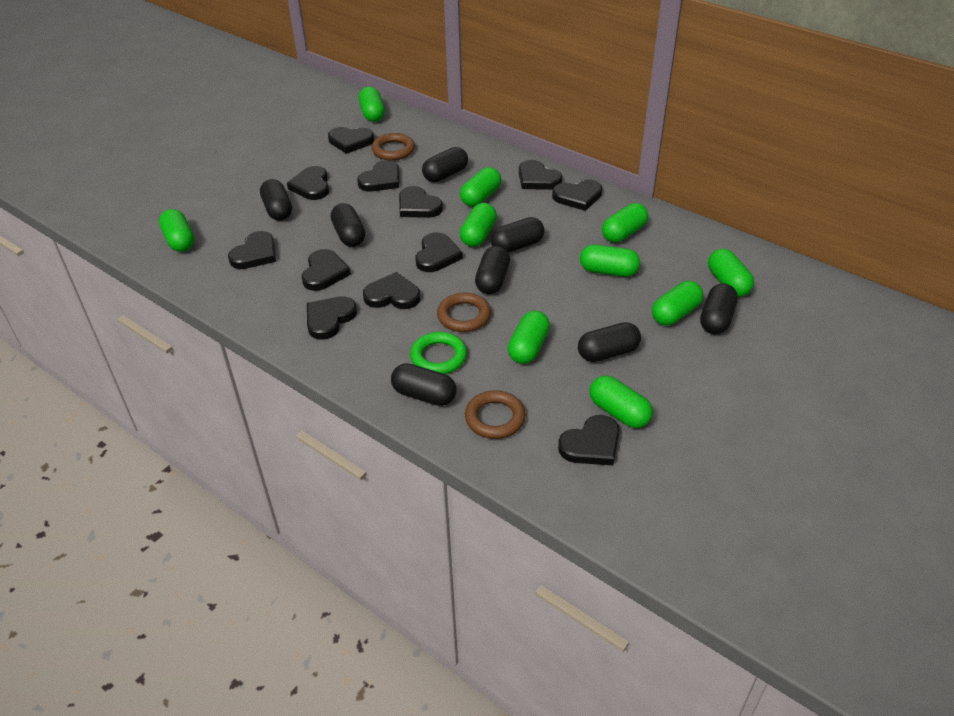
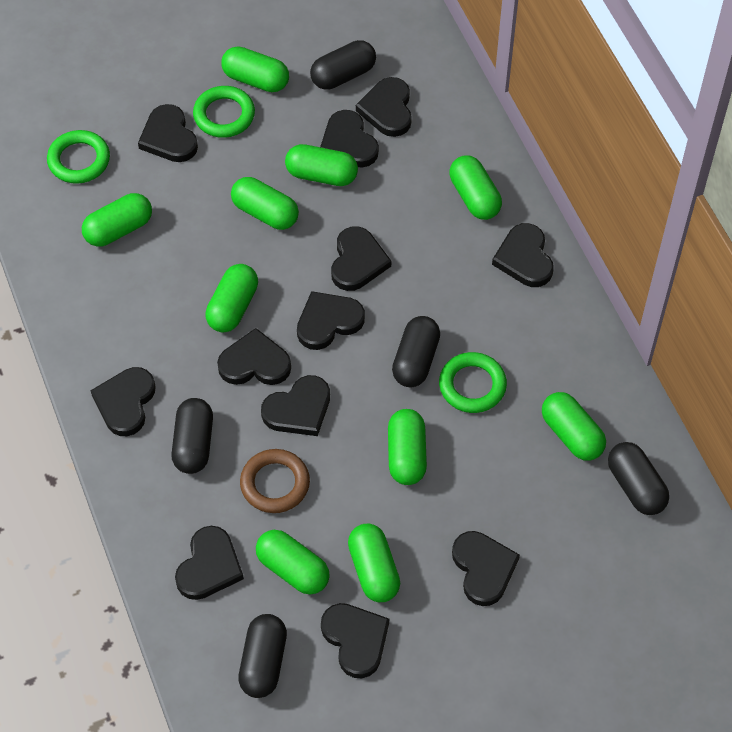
black capsule: 8 -> 5
brown ring: 3 -> 1
green ring: 1 -> 3

